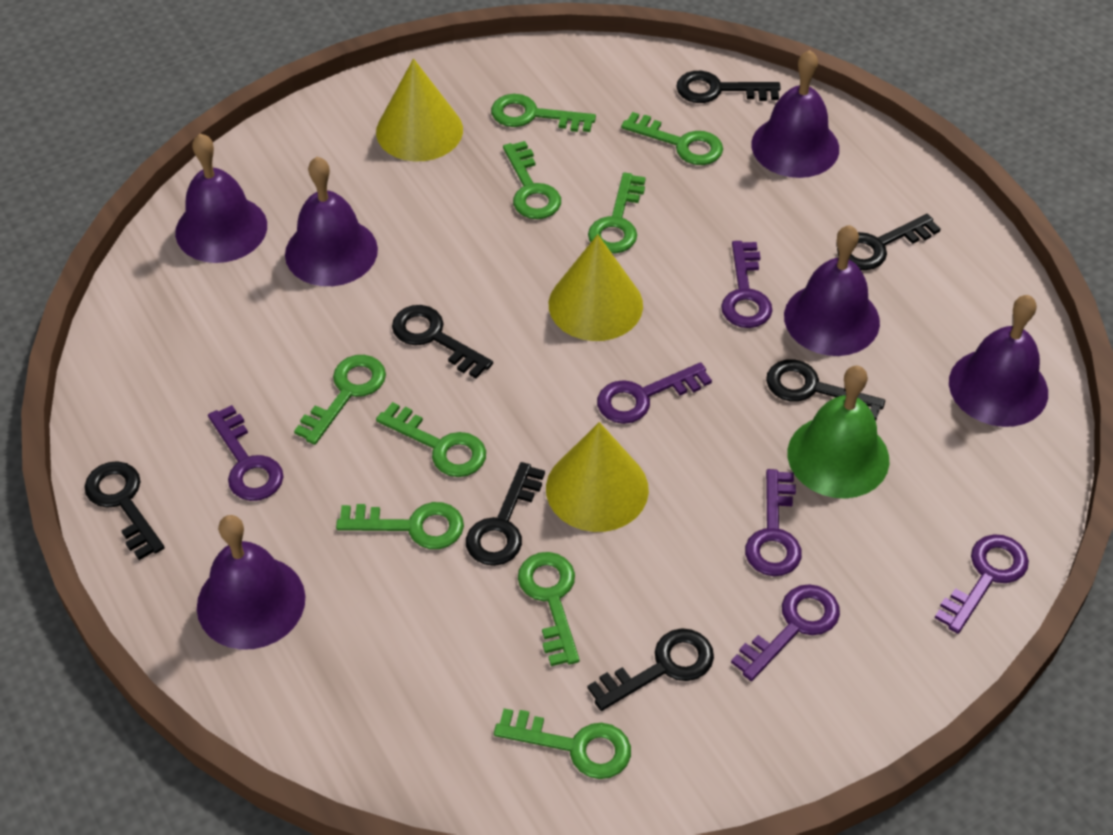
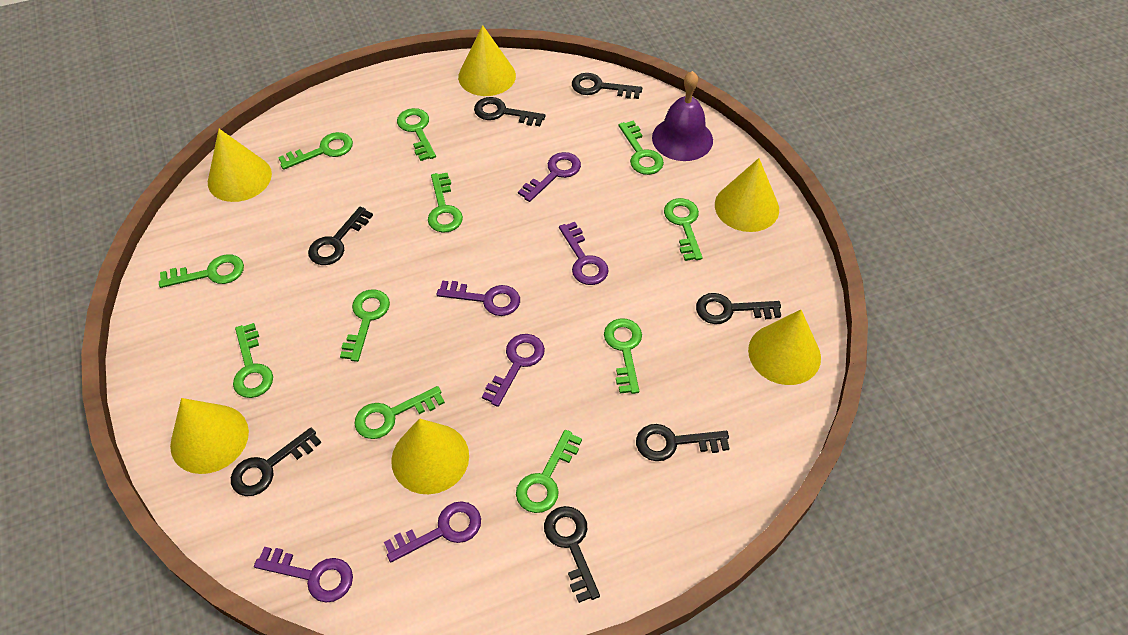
green bell: 1 -> 0
green key: 9 -> 11
purple bell: 6 -> 1
yellow cone: 3 -> 6

